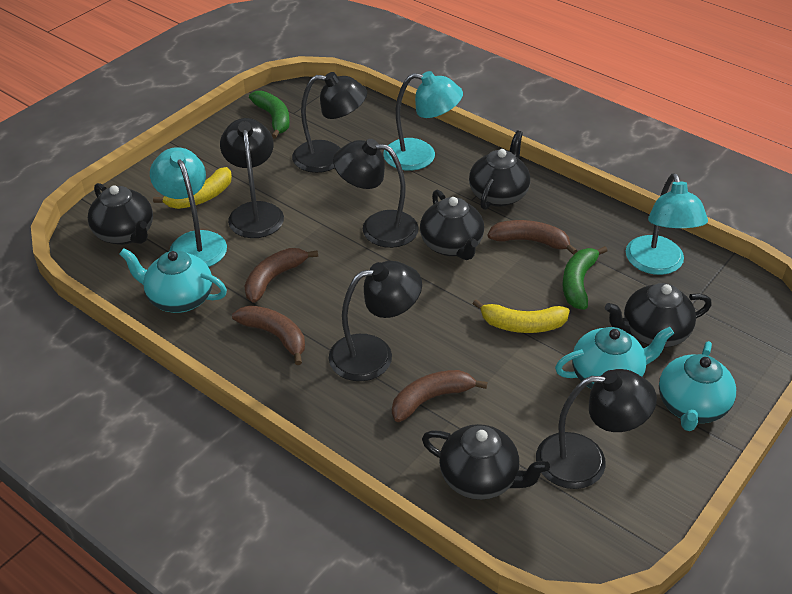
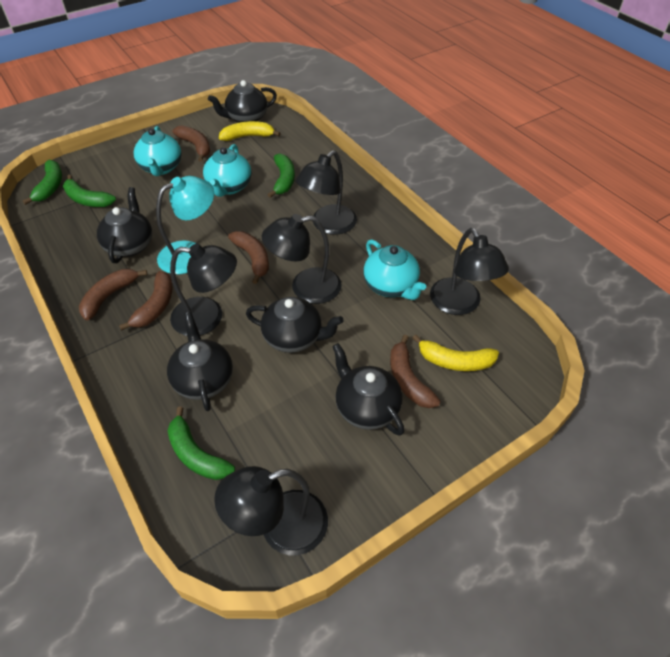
brown banana: 4 -> 5
green banana: 2 -> 4
turquoise lamp: 3 -> 1

